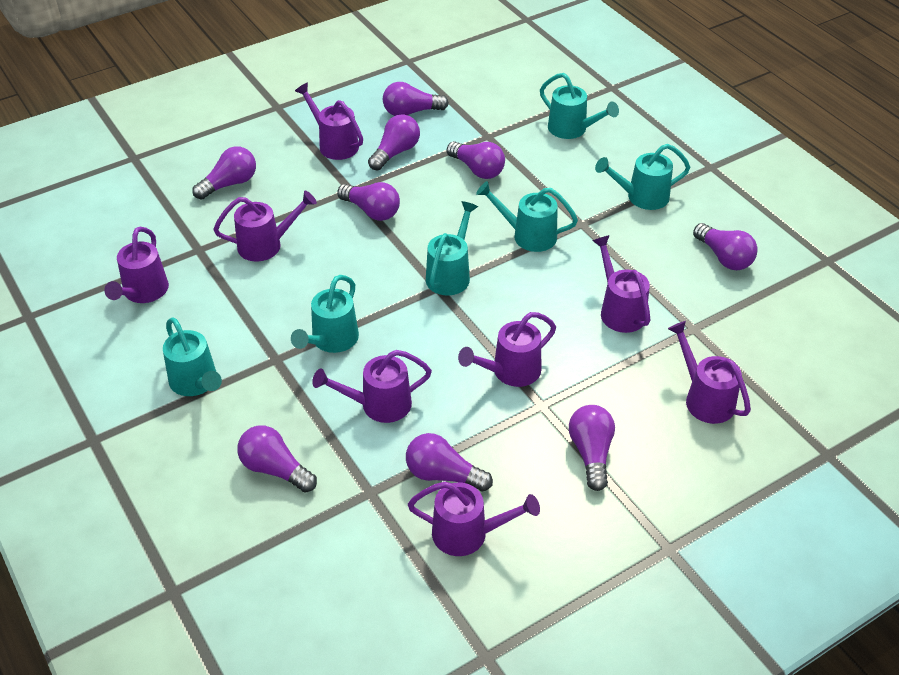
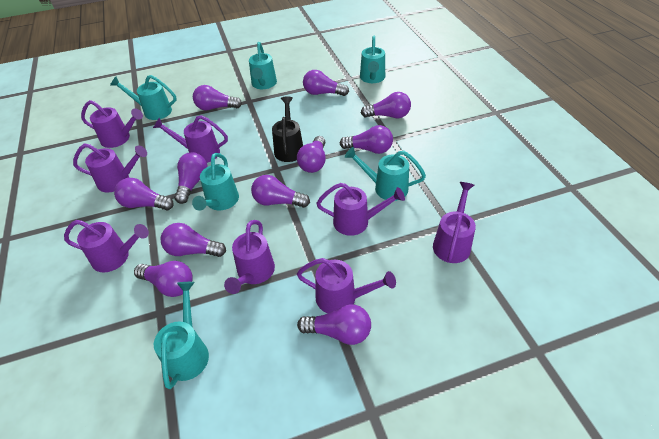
black watering can: 0 -> 1
purple light bulb: 9 -> 11

